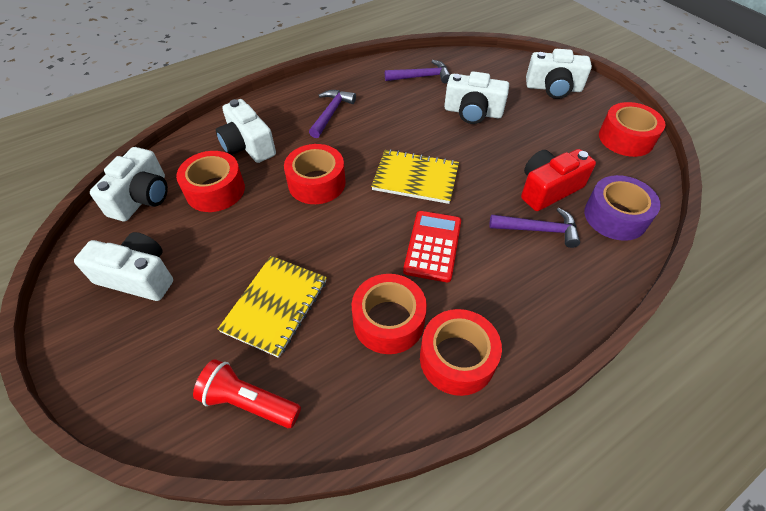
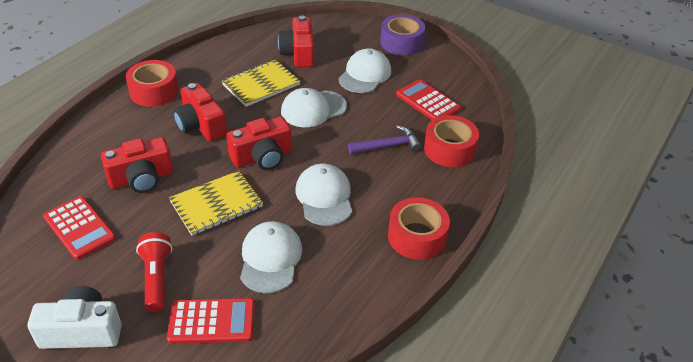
purple hammer: 3 -> 1
red calculator: 1 -> 3
red camera: 1 -> 4
red tape: 5 -> 3
white camera: 5 -> 1
white cap: 0 -> 4

